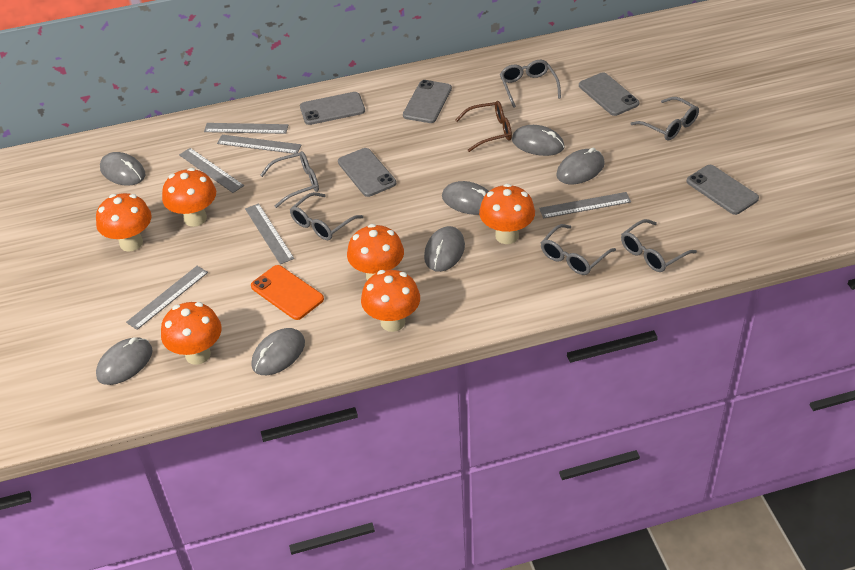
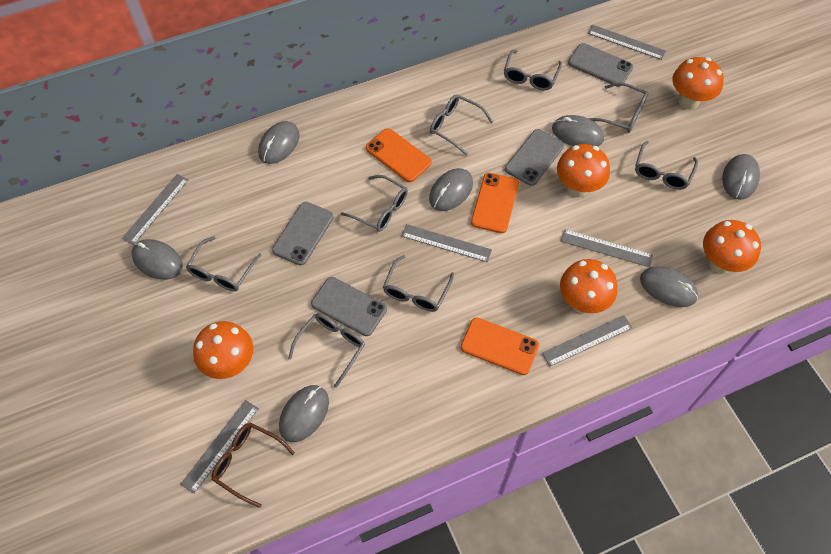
grey glasses: 6 -> 8
grey phone: 5 -> 4
orange mushroom: 6 -> 5
orange phone: 1 -> 3

